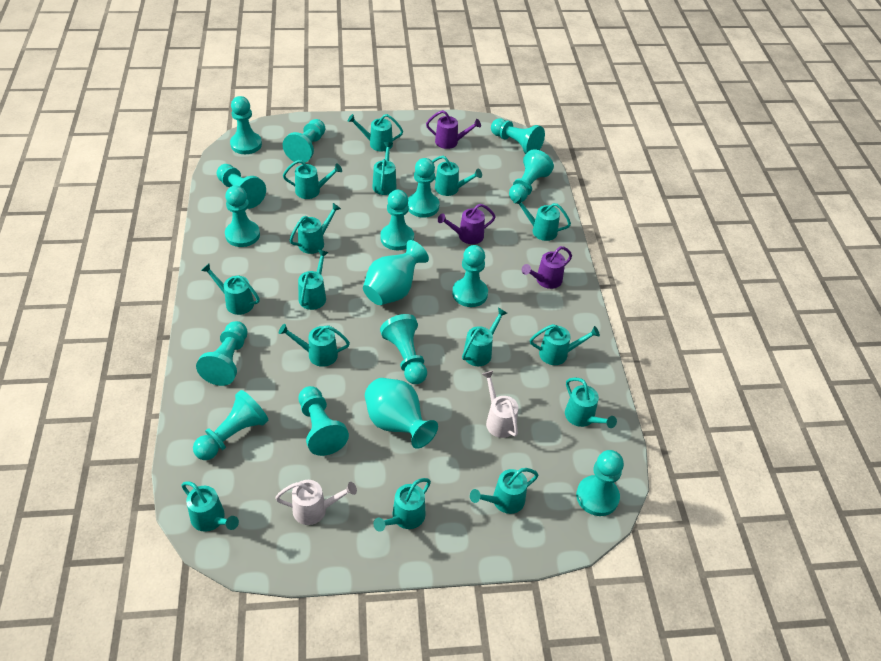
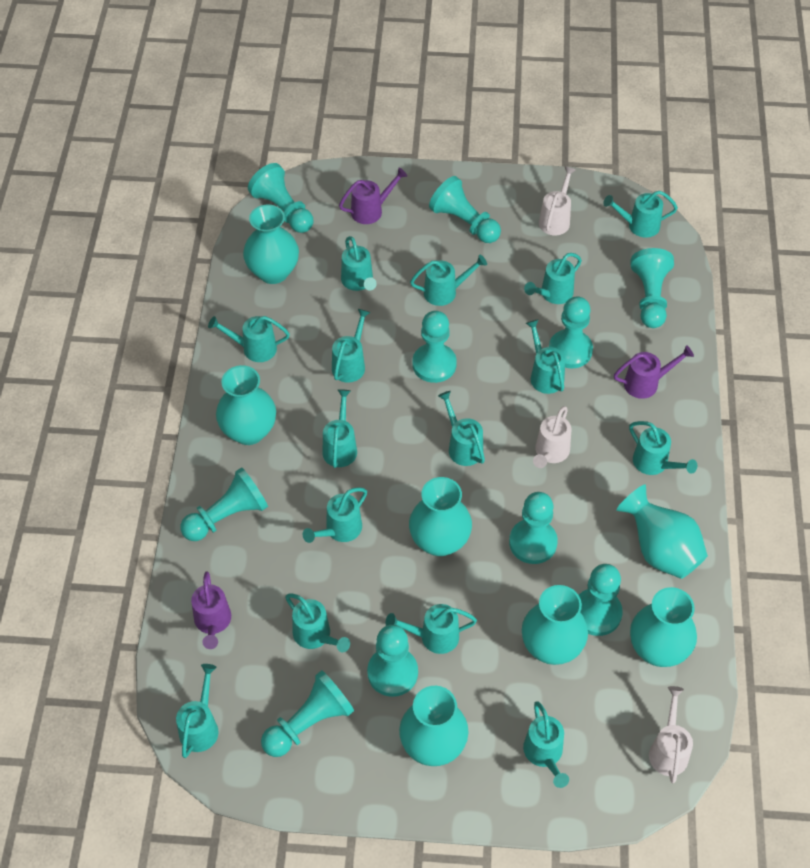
turquoise pawn: 14 -> 10
turquoise vase: 2 -> 7
white watering can: 2 -> 3

